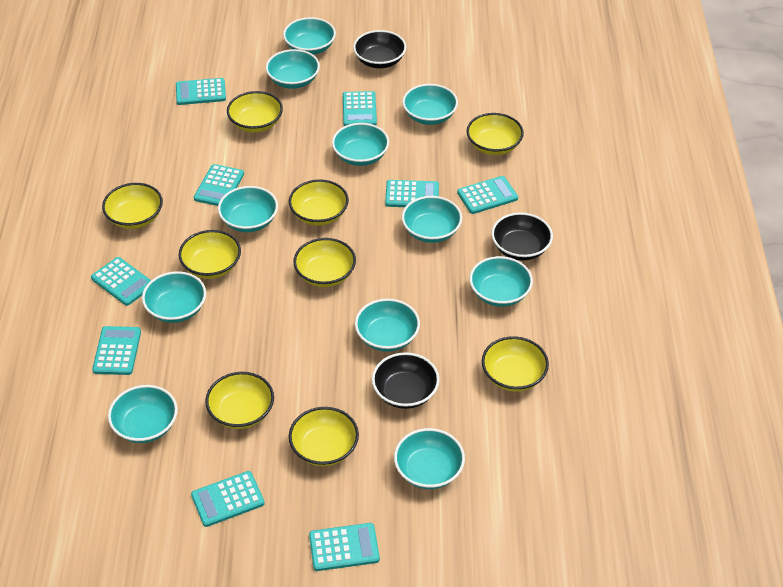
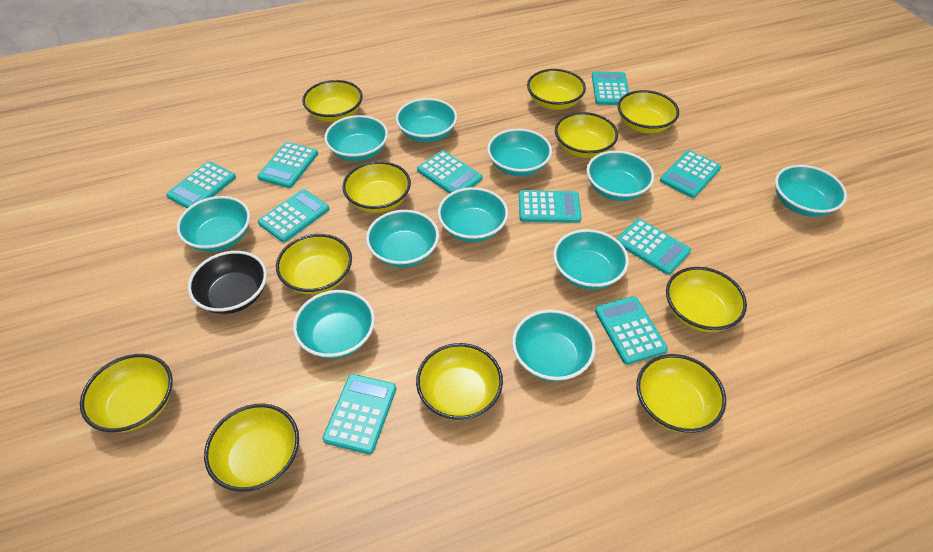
black bowl: 3 -> 1
turquoise calculator: 9 -> 10
yellow bowl: 9 -> 11

